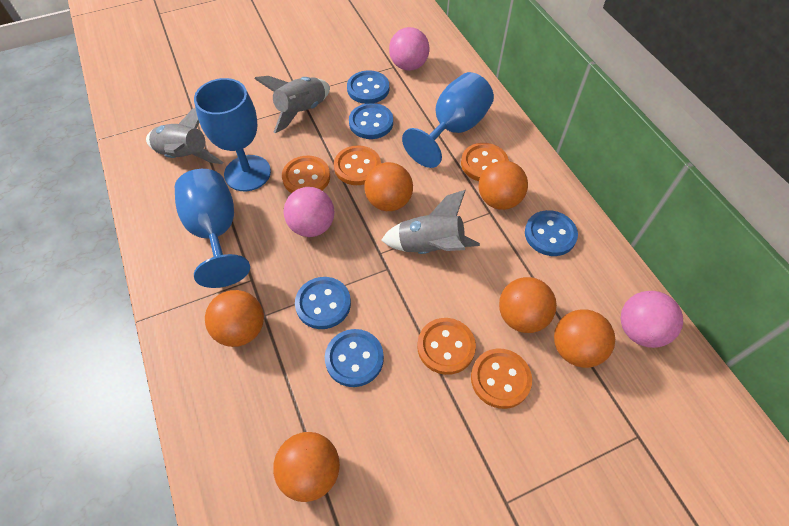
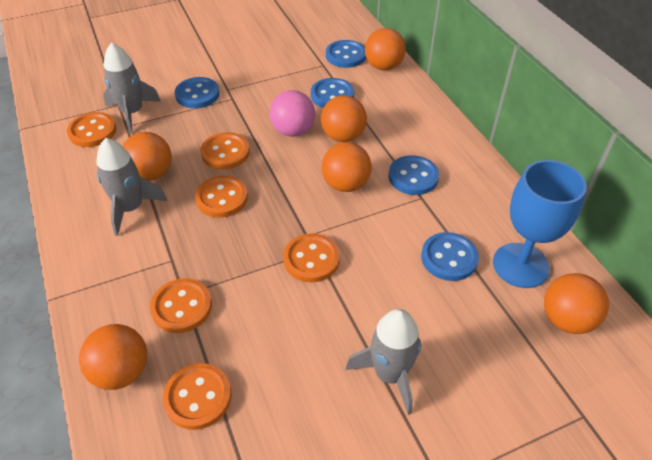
blue goblet: 3 -> 1
orange button: 5 -> 6
pink ball: 3 -> 1

